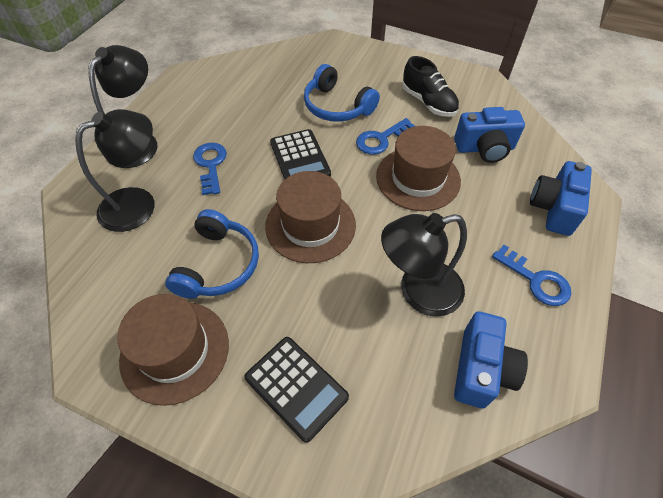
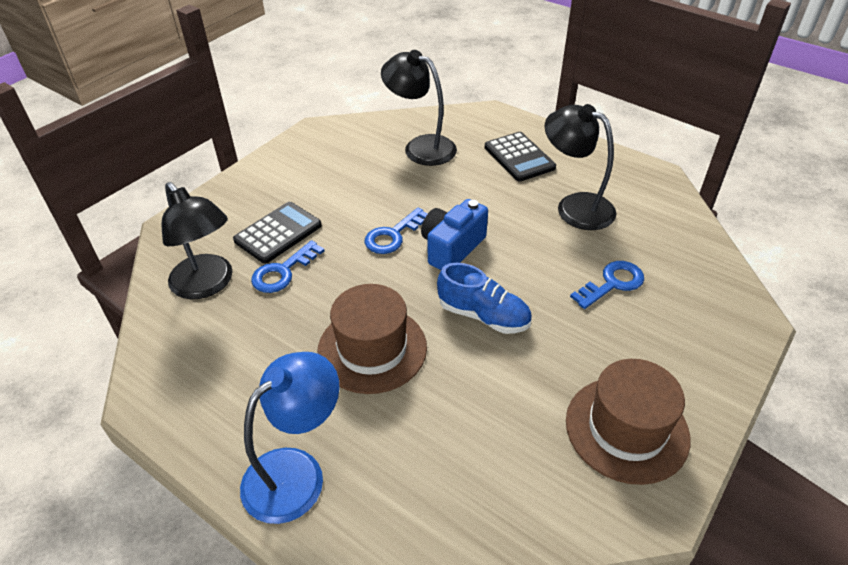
black shoe: 1 -> 0
blue camera: 3 -> 1
blue headphones: 2 -> 0
blue lamp: 0 -> 1
blue shoe: 0 -> 1
brown hat: 3 -> 2

